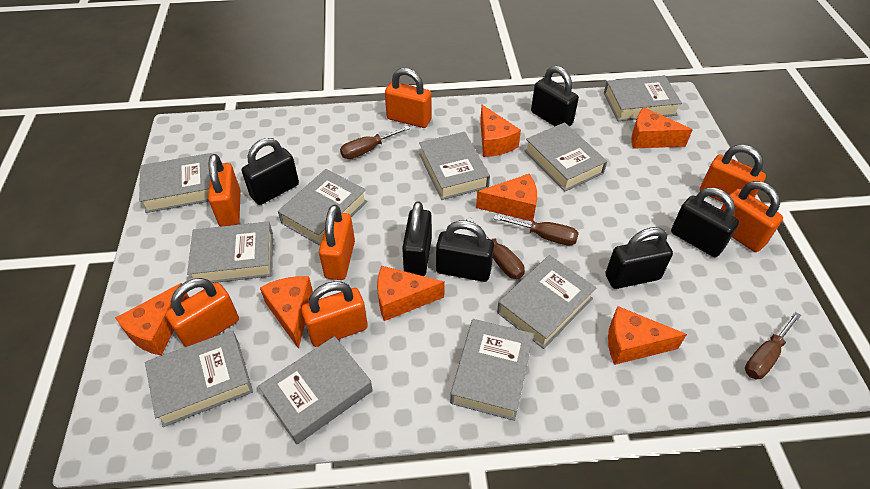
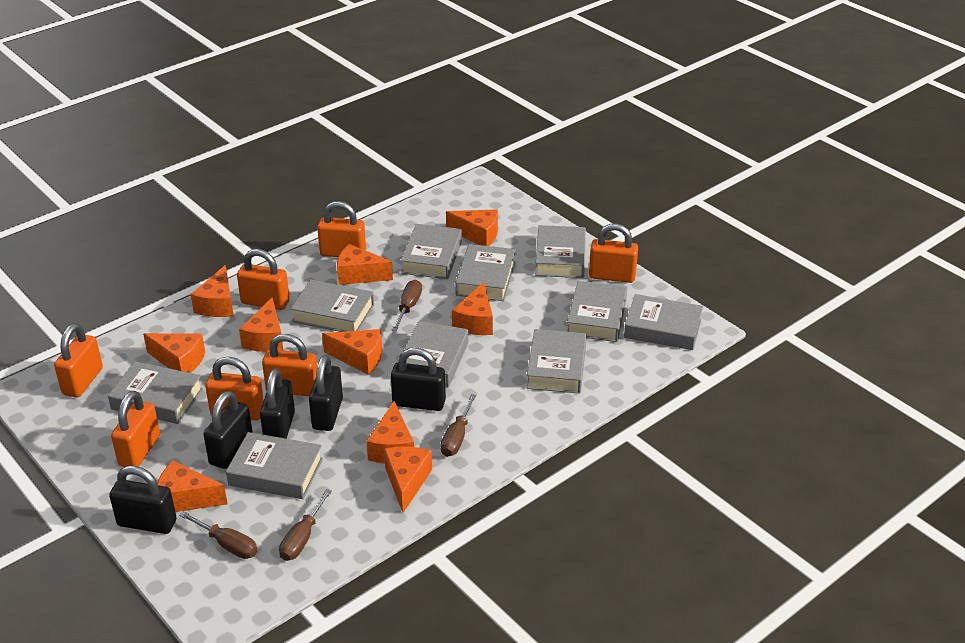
black padlock: 6 -> 5
orange cheese: 7 -> 10

